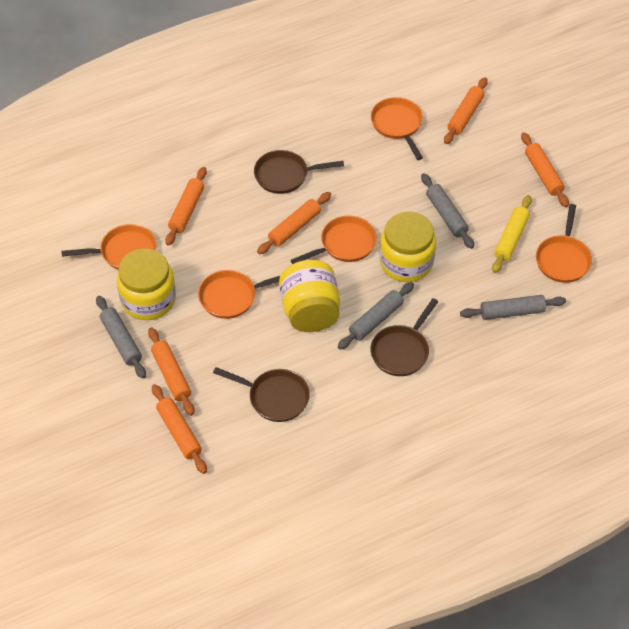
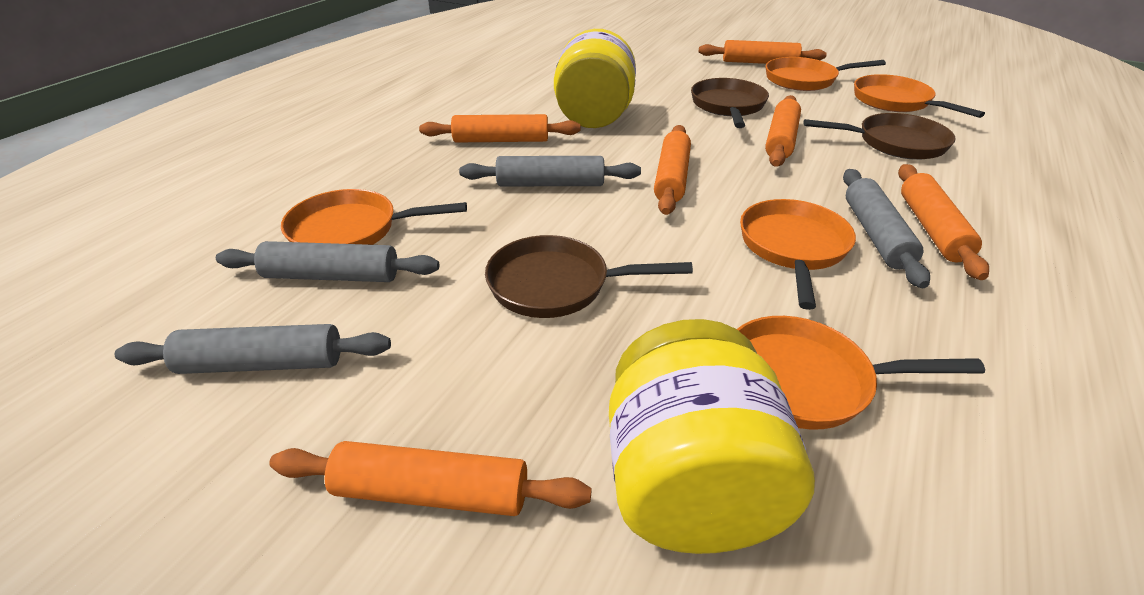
yellow jar: 3 -> 2
yellow rolling pin: 1 -> 0

